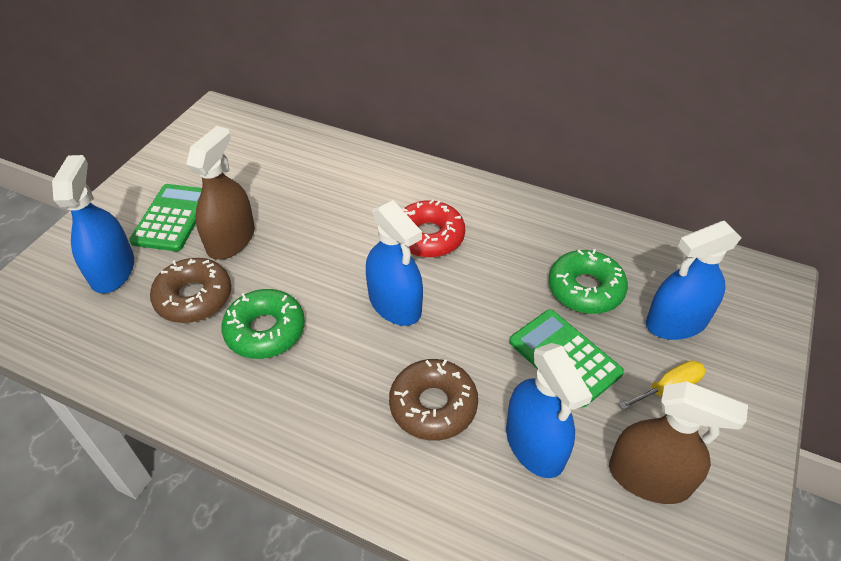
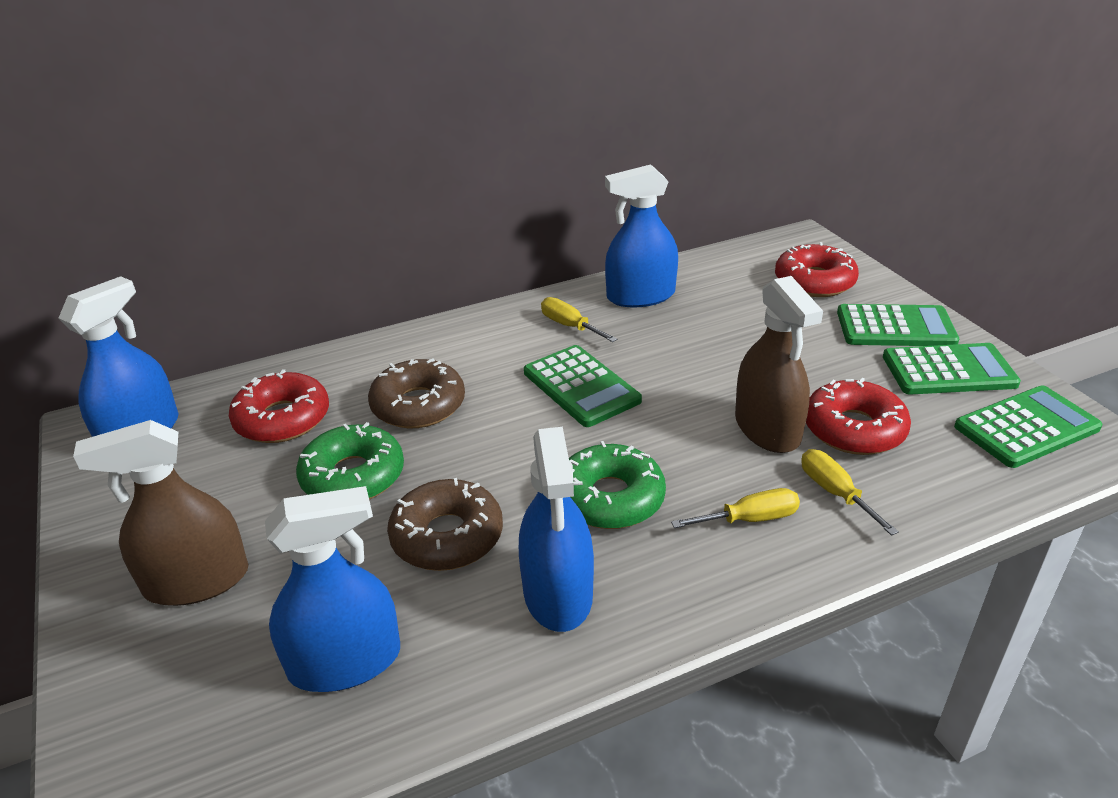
green calculator: 2 -> 4
red donut: 1 -> 3
yellow screwdriver: 1 -> 3

